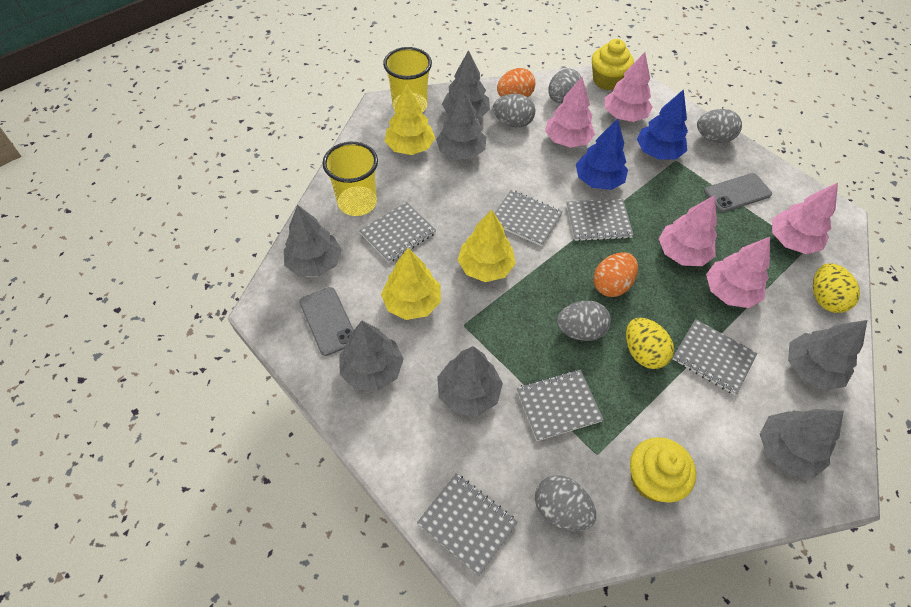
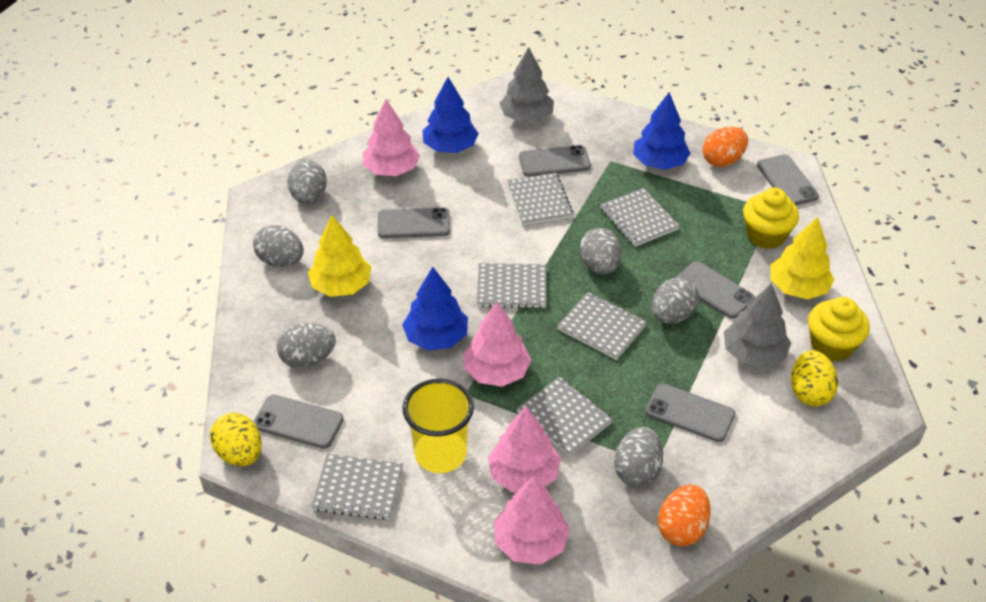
blue tree: 2 -> 3
grey egg: 5 -> 6
grey phone: 2 -> 6
grey tree: 7 -> 2
pink tree: 5 -> 4
yellow cup: 2 -> 1
yellow tree: 3 -> 2

